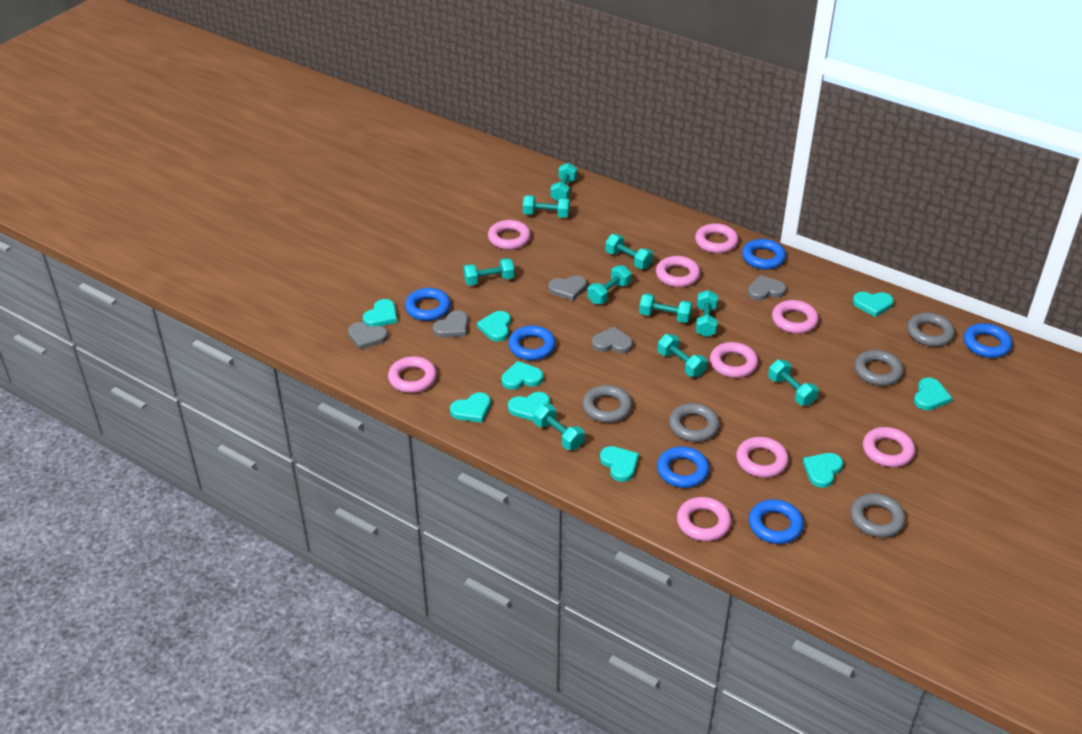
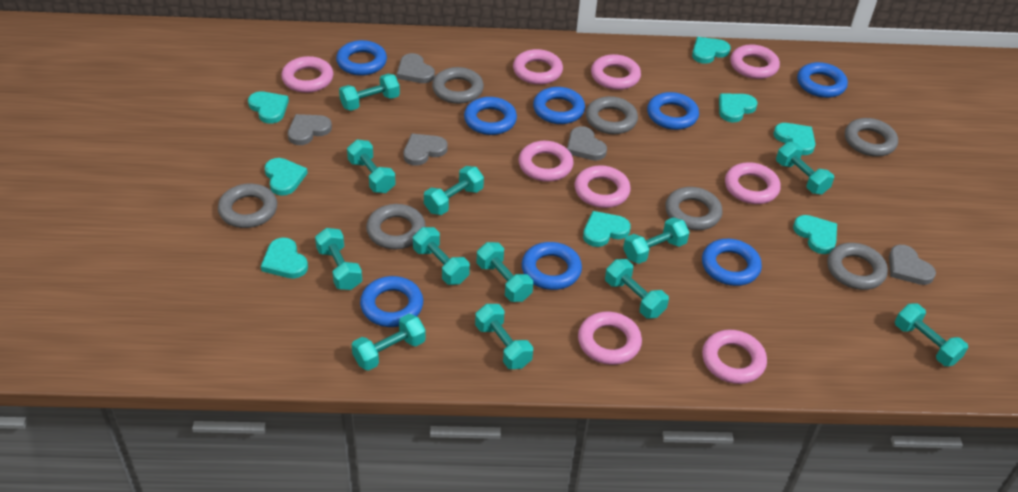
blue ring: 6 -> 8
grey ring: 5 -> 7
turquoise dumbbell: 10 -> 12
turquoise heart: 9 -> 8

